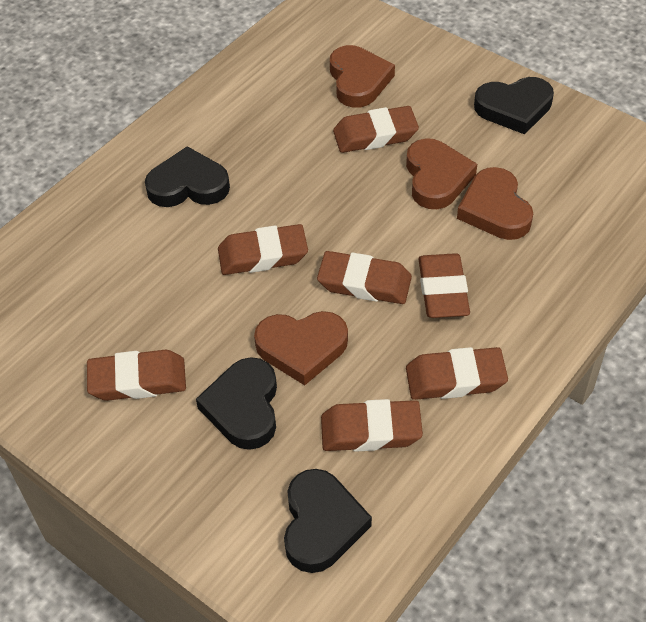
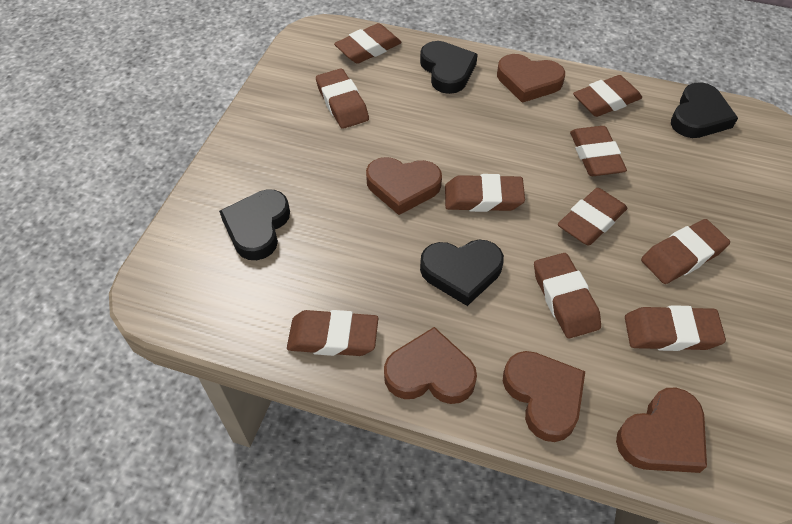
brown eraser: 7 -> 10
brown heart: 4 -> 5

